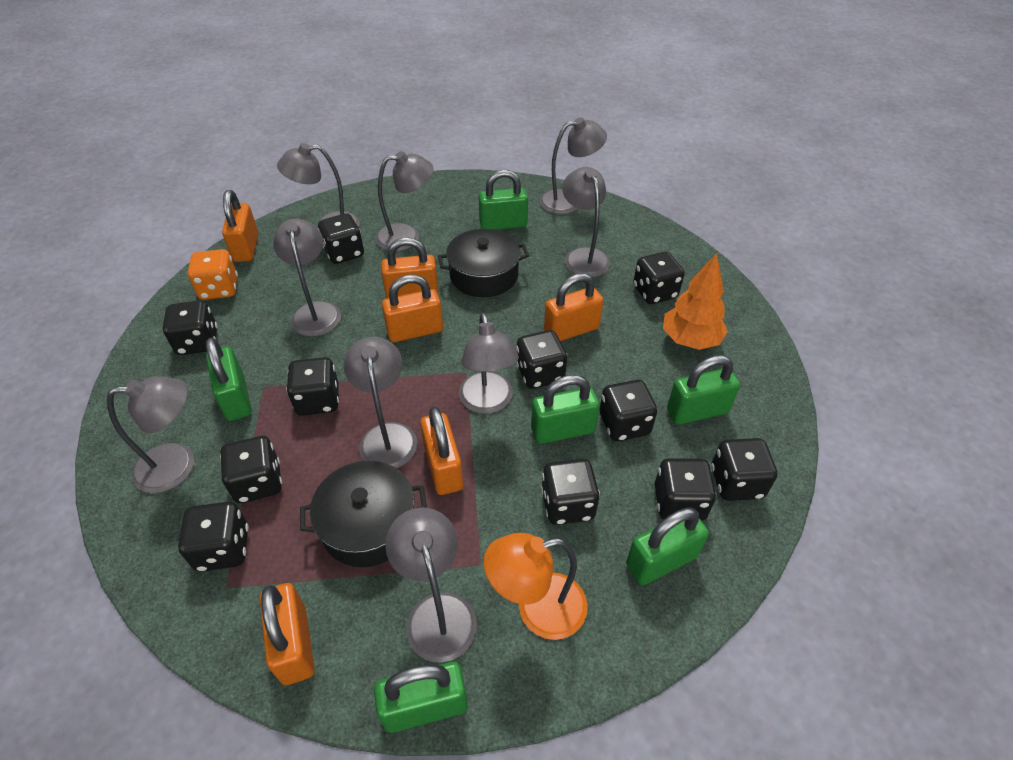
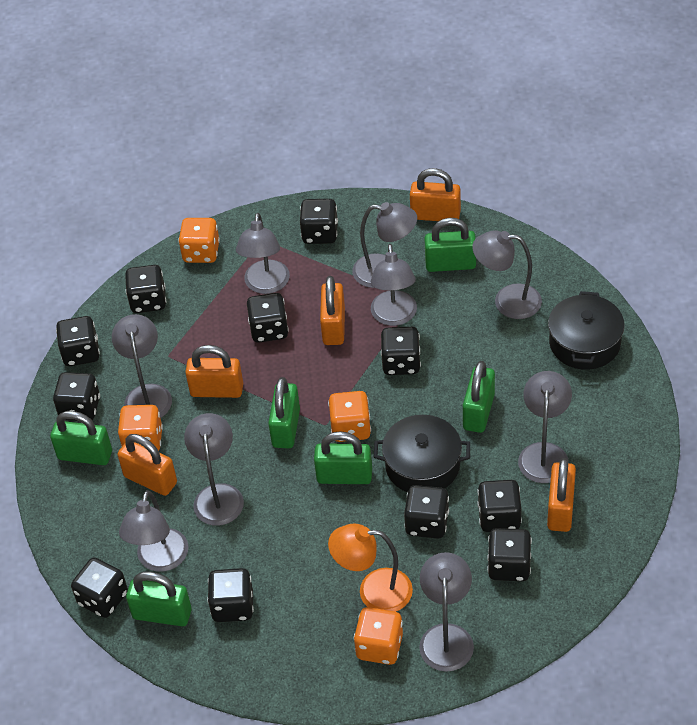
orange dice: 1 -> 4
orange padlock: 6 -> 5
orange tree: 1 -> 0

